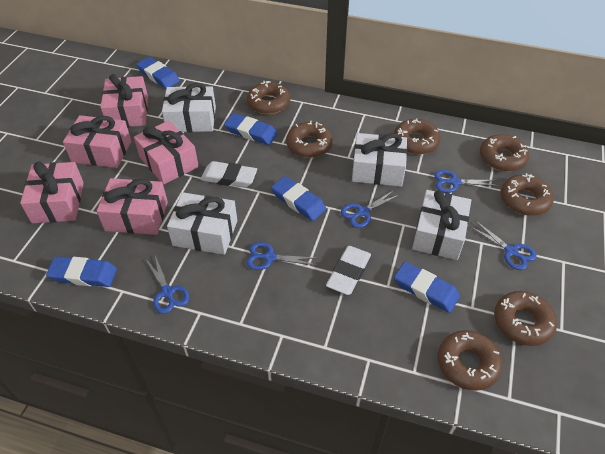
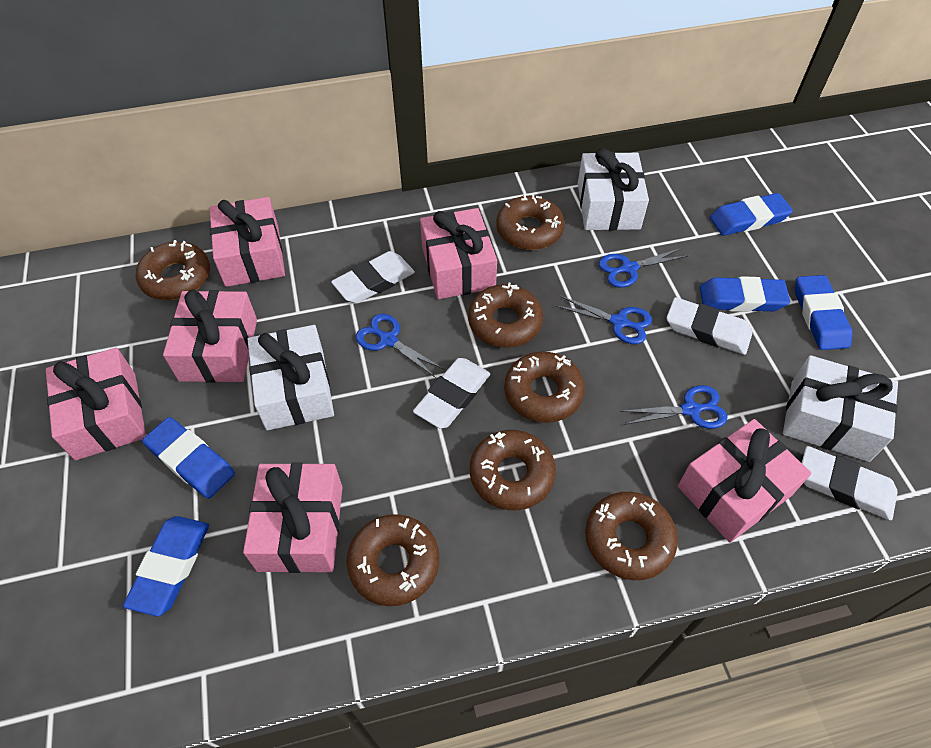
blue scissors: 5 -> 4
pink gift: 5 -> 6
white eraser: 2 -> 4
white gift: 4 -> 3

